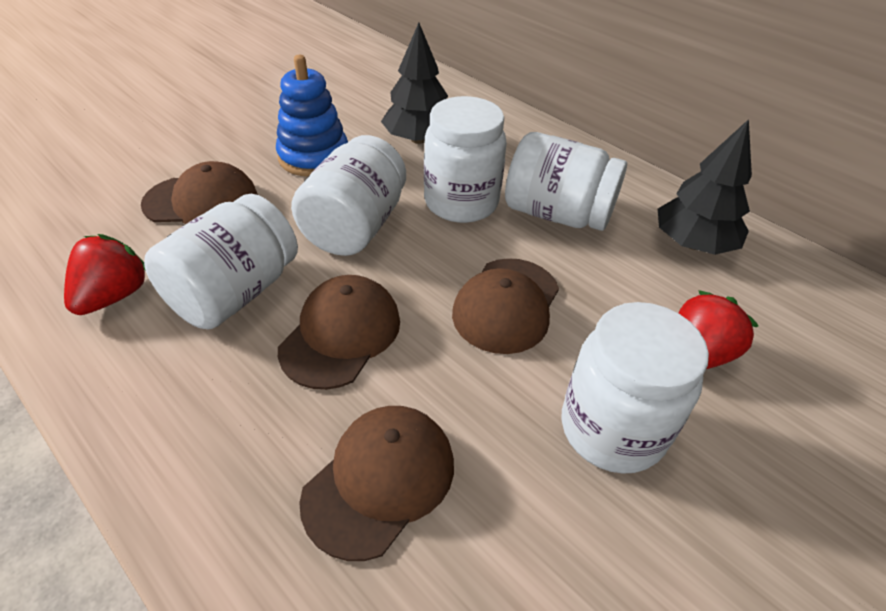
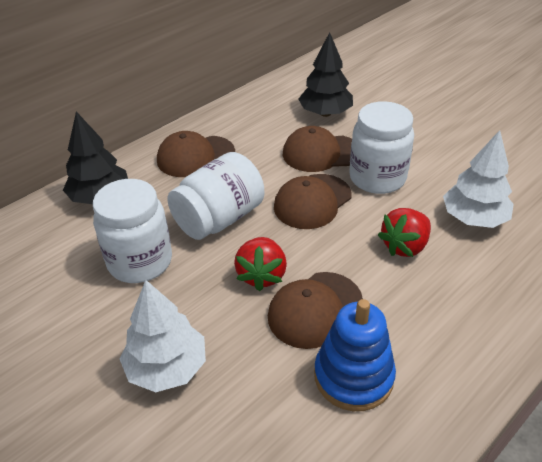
white jar: 5 -> 3
white tree: 0 -> 2

